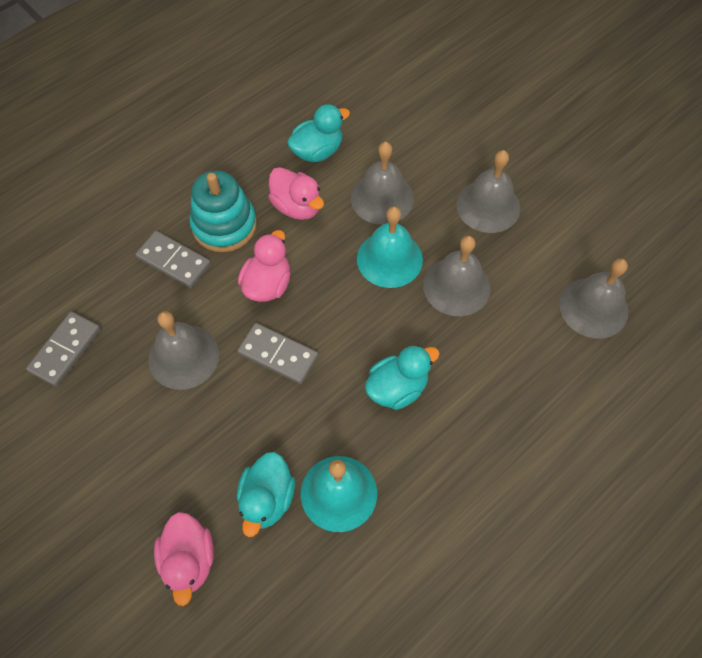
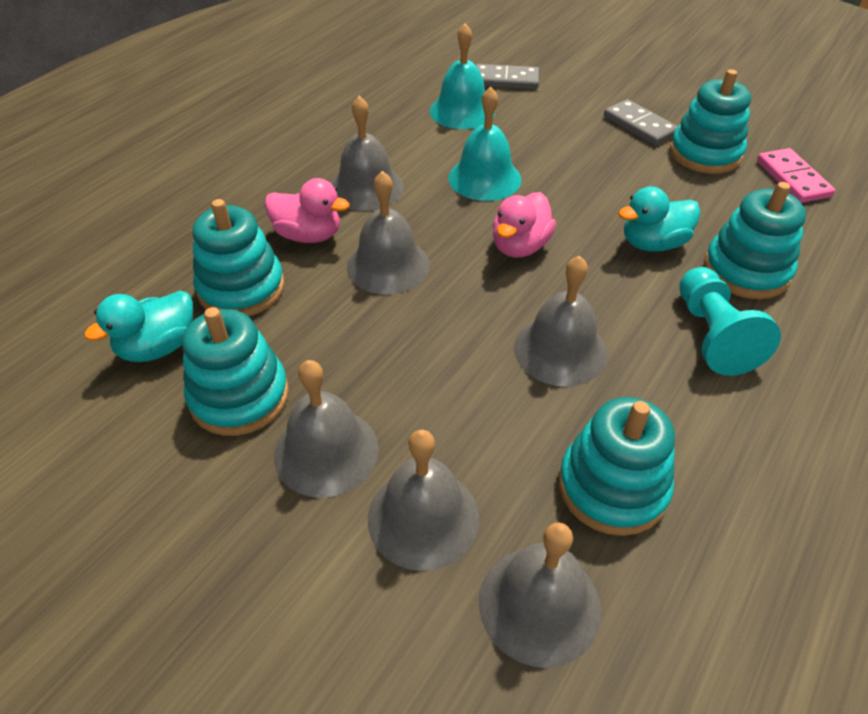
grey bell: 5 -> 6
grey domino: 3 -> 2
pink domino: 0 -> 1
pink duck: 3 -> 2
turquoise duck: 3 -> 2
turquoise pawn: 0 -> 1
turquoise stacking toy: 1 -> 5

